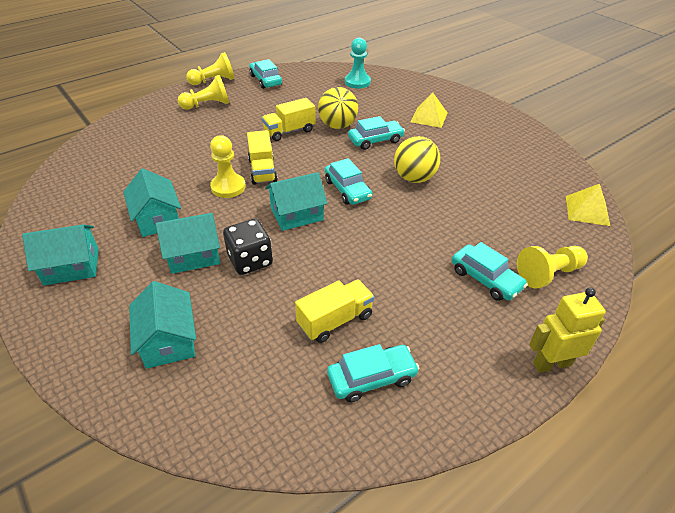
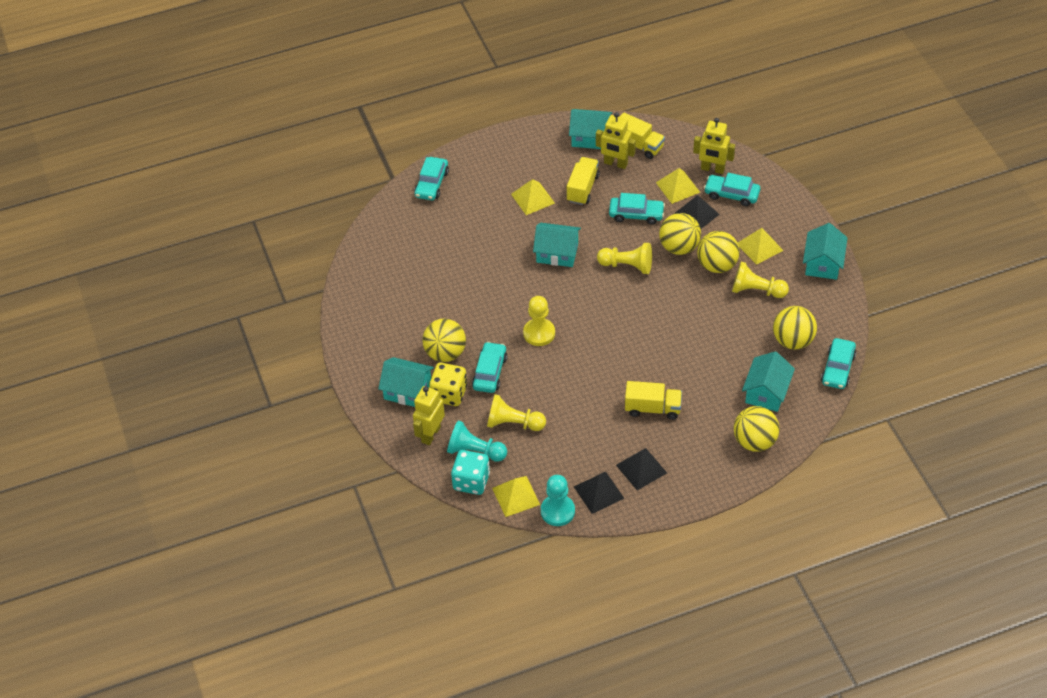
black dice: 1 -> 0
black pyramid: 0 -> 3
turquoise dice: 0 -> 1
turquoise pawn: 1 -> 2
yellow ball: 2 -> 5
yellow dice: 0 -> 1
yellow pyramid: 2 -> 4
yellow robot: 1 -> 3

